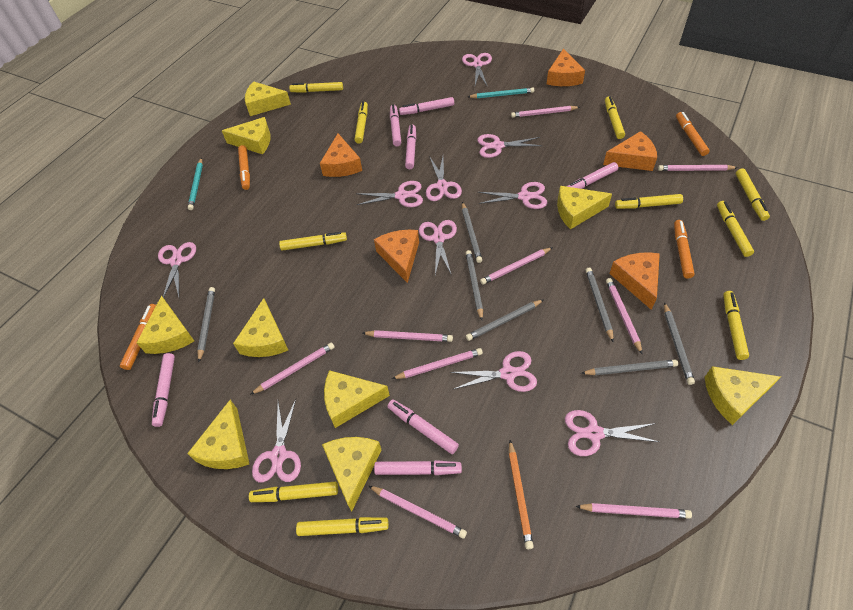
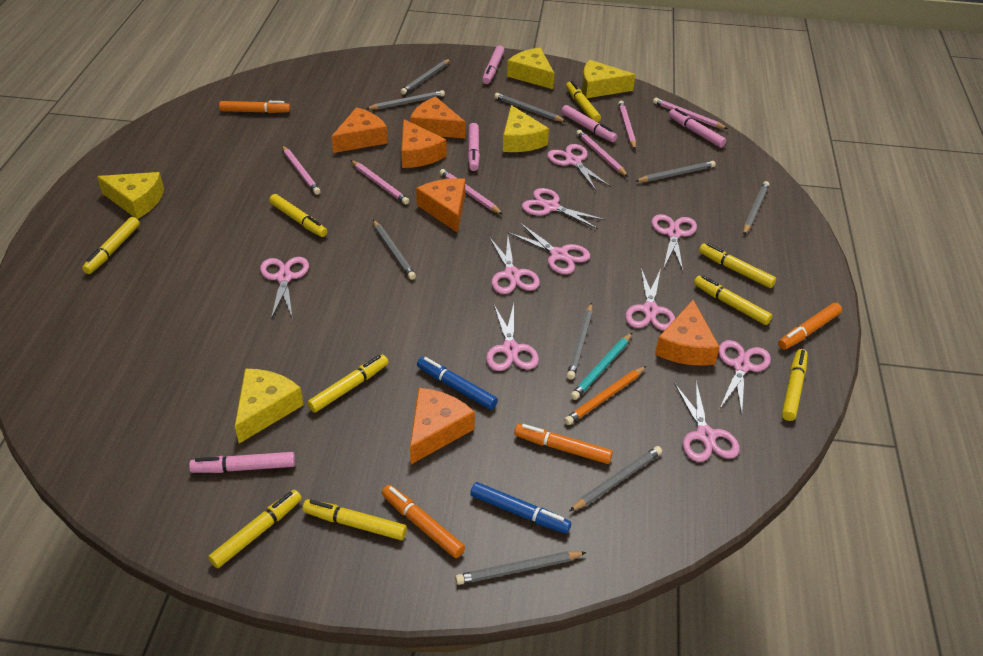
blue marker: 0 -> 2
grey pencil: 7 -> 9
orange cheese: 5 -> 6
pink marker: 7 -> 5
pink pencil: 9 -> 6
turquoise pencil: 2 -> 1
yellow cheese: 9 -> 5
yellow marker: 10 -> 9

